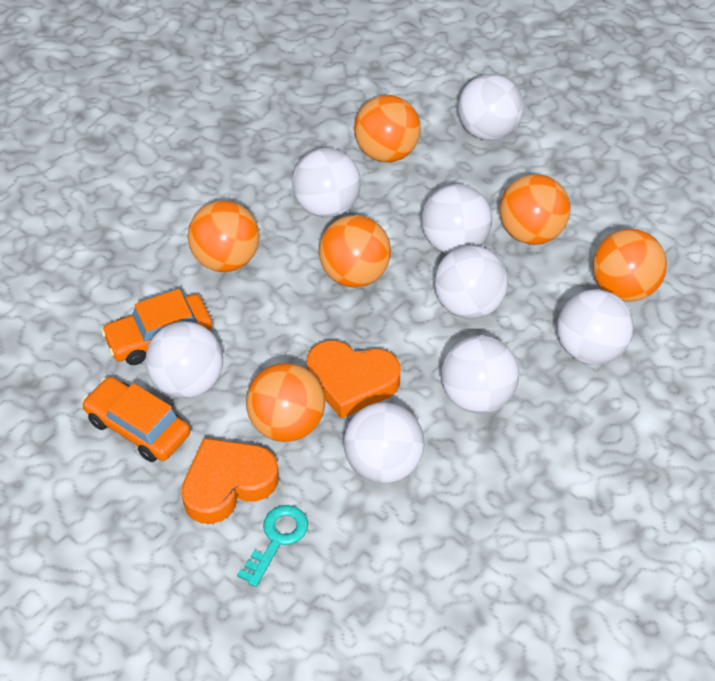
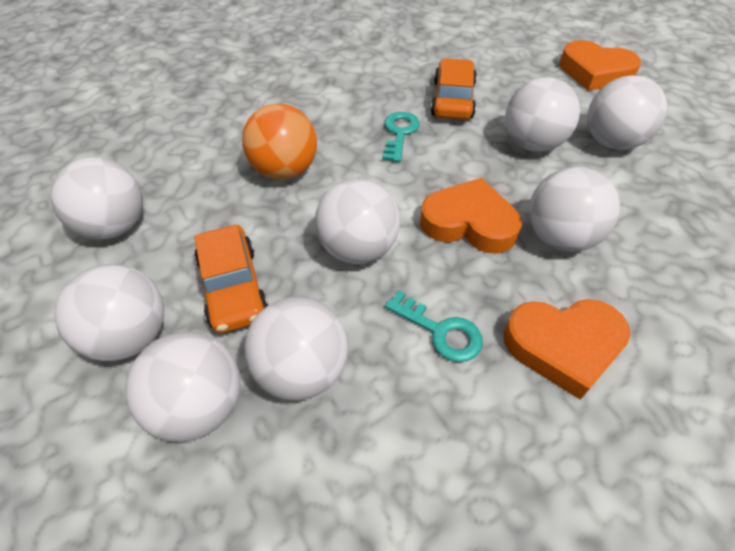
orange ball: 6 -> 1
orange heart: 2 -> 3
turquoise key: 1 -> 2

